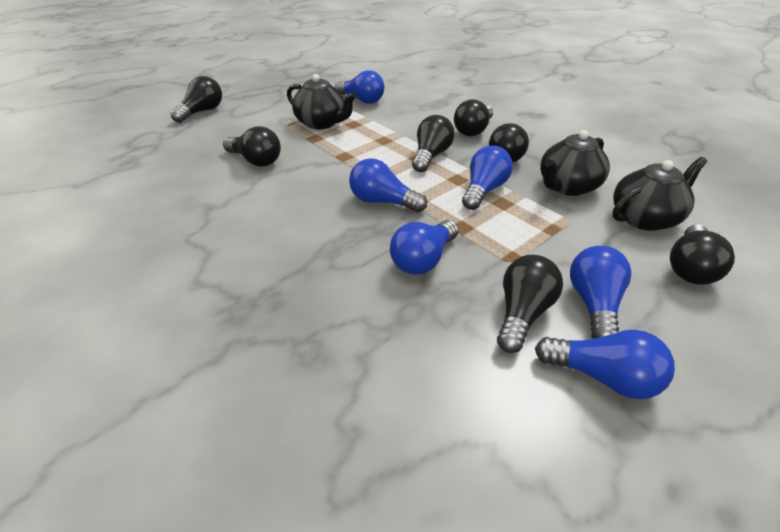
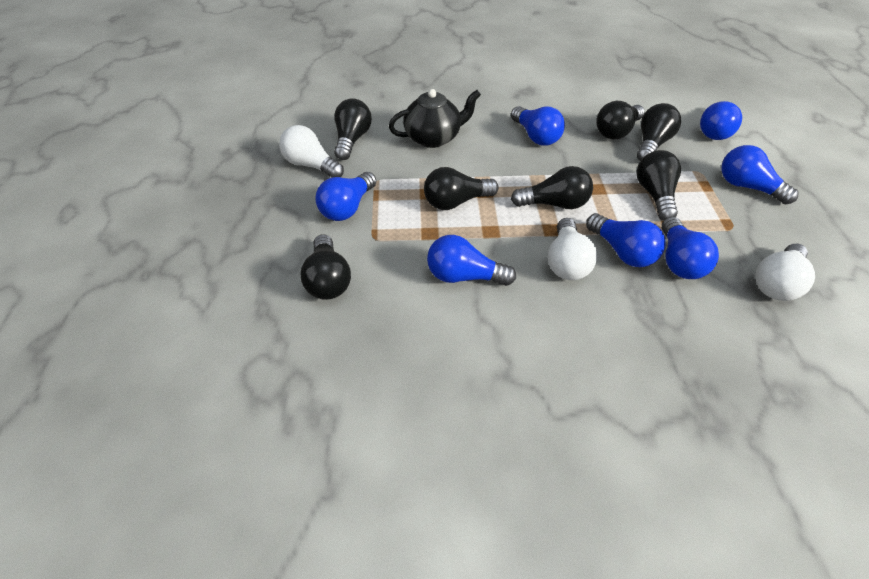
black teapot: 3 -> 1
blue light bulb: 6 -> 7
white light bulb: 0 -> 3

